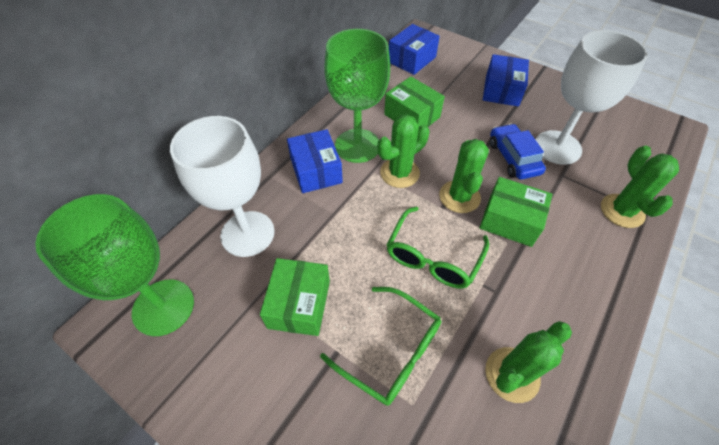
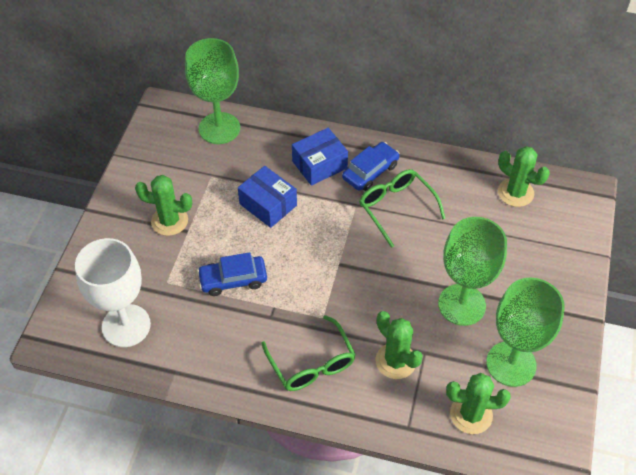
blue box: 3 -> 2
blue car: 1 -> 2
green box: 3 -> 0
green goblet: 2 -> 3
white goblet: 2 -> 1

